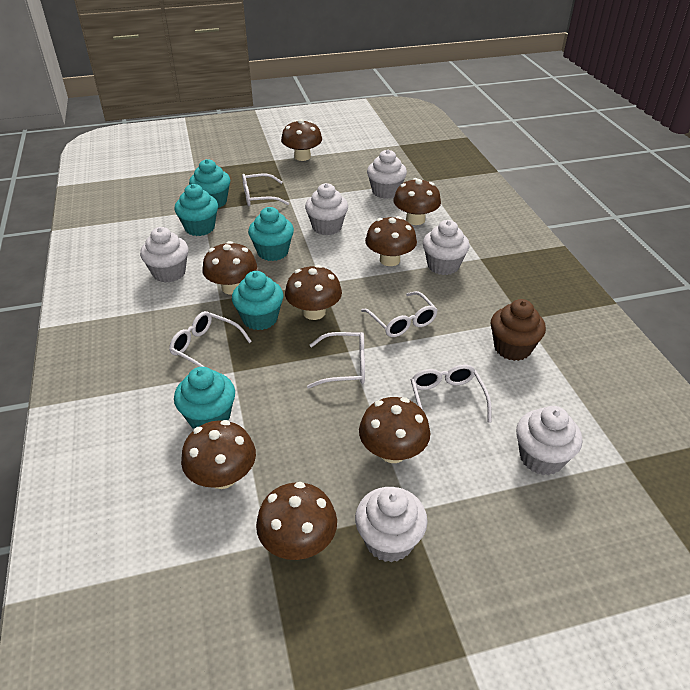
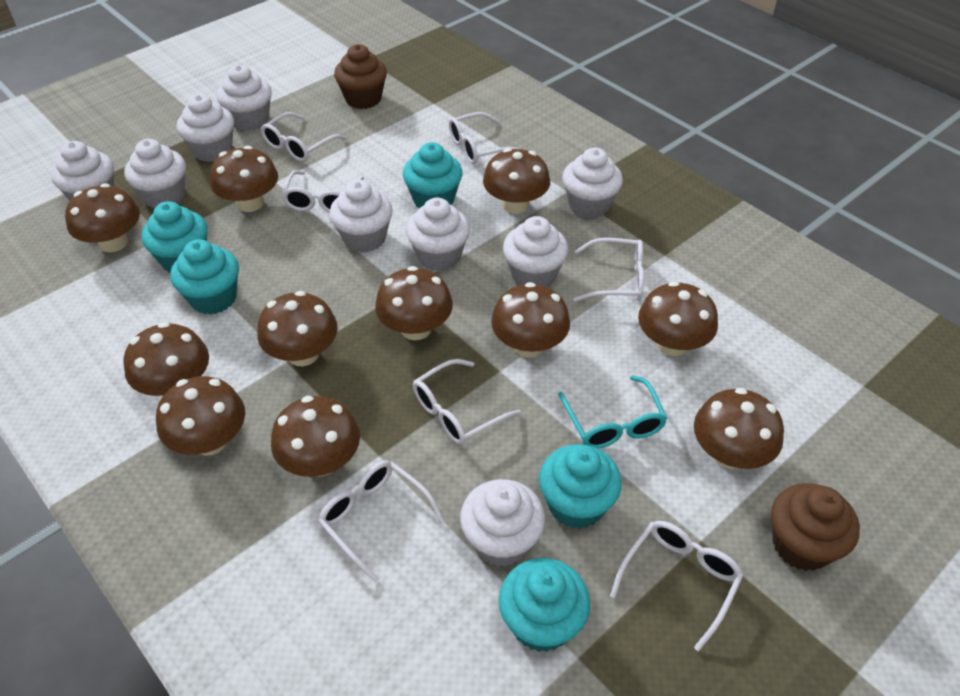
brown cupcake: 1 -> 2
brown mushroom: 8 -> 11
turquoise glasses: 0 -> 1
white cupcake: 6 -> 9
white glasses: 5 -> 7

